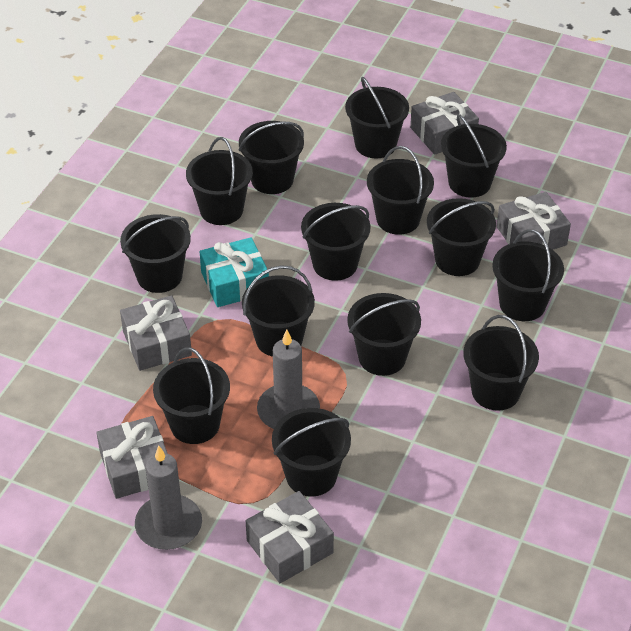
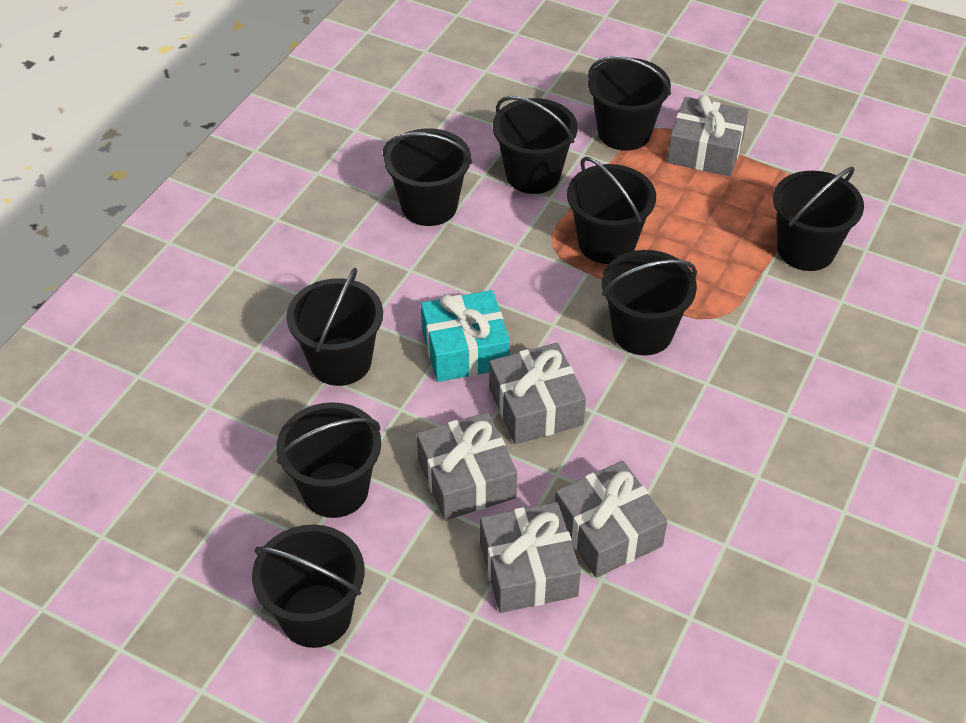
black bucket: 14 -> 9
grey candle: 2 -> 0

